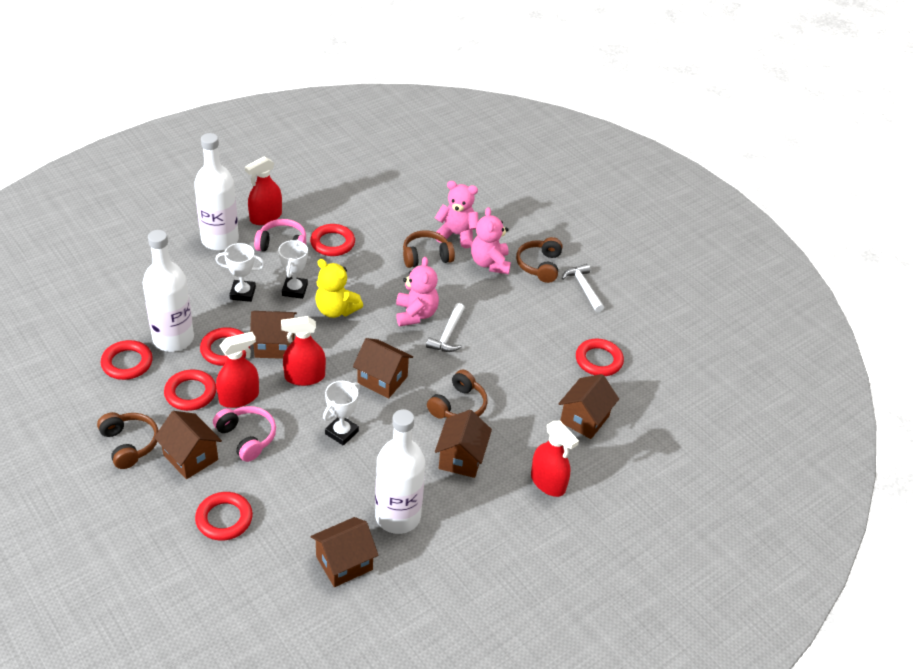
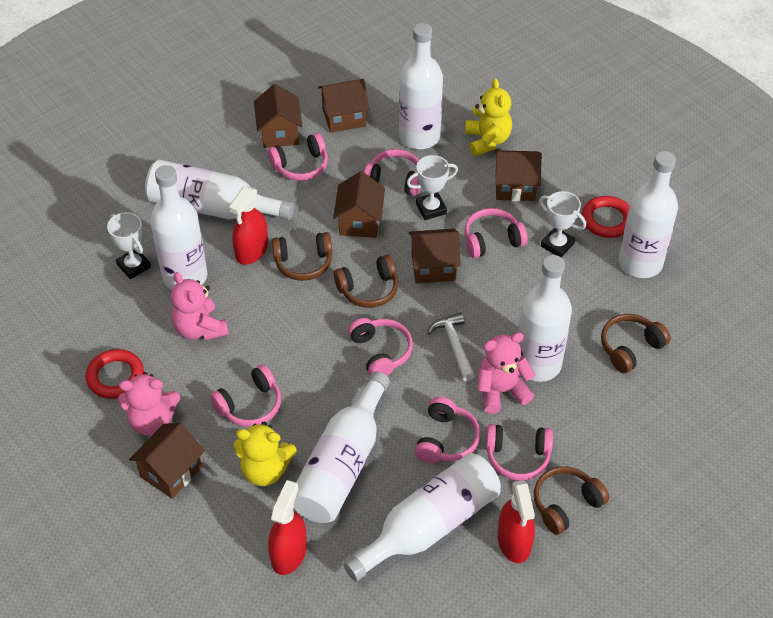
pink headphones: 2 -> 7
red ring: 6 -> 2
red spray bottle: 4 -> 3
white bottle: 3 -> 7
white hammer: 2 -> 1
yellow teddy bear: 1 -> 2

